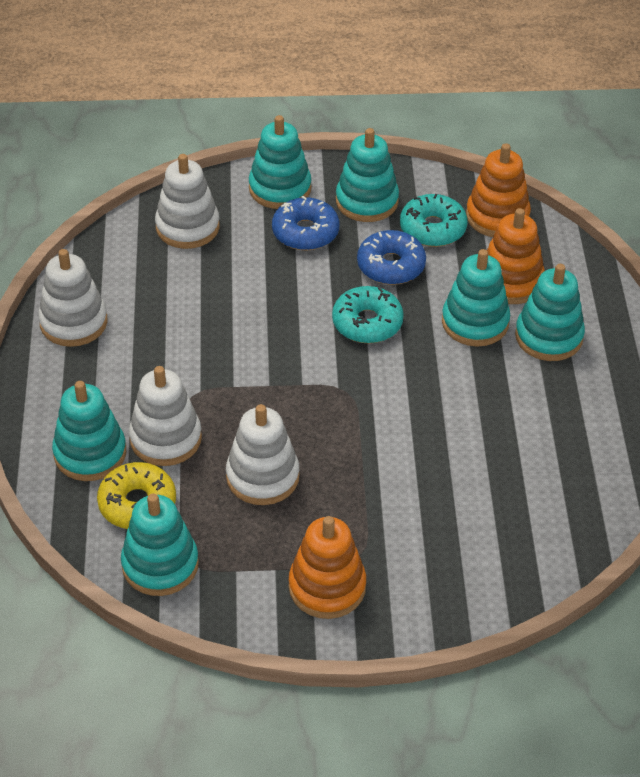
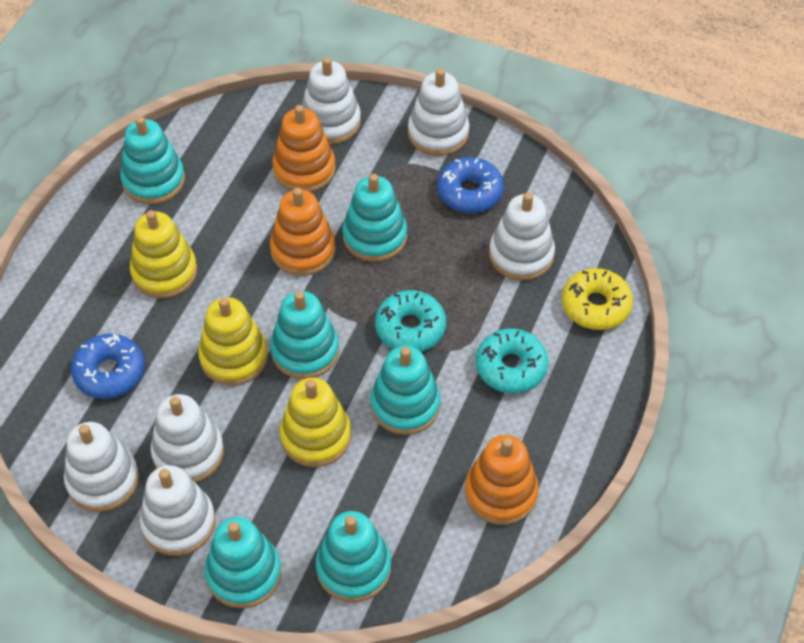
white stacking toy: 4 -> 6
yellow stacking toy: 0 -> 3

